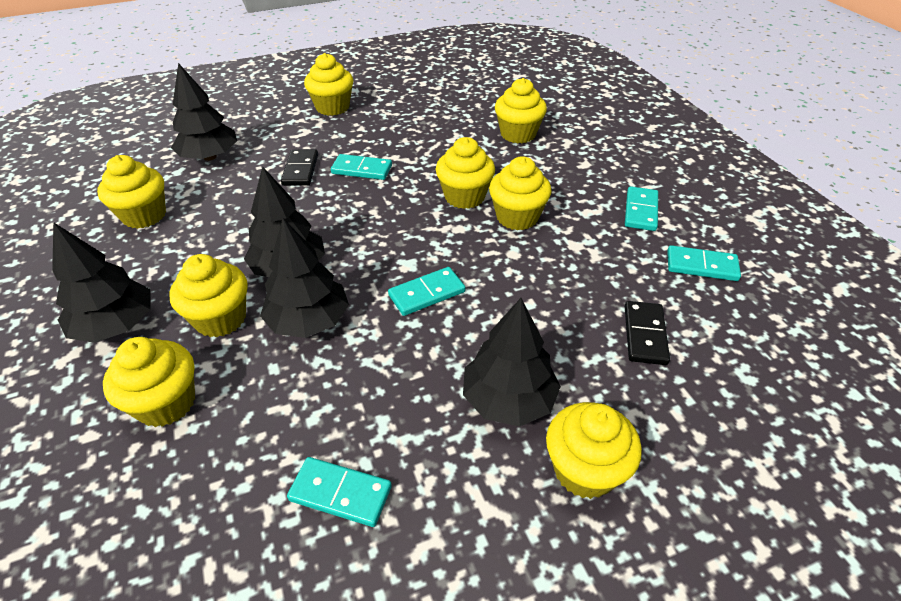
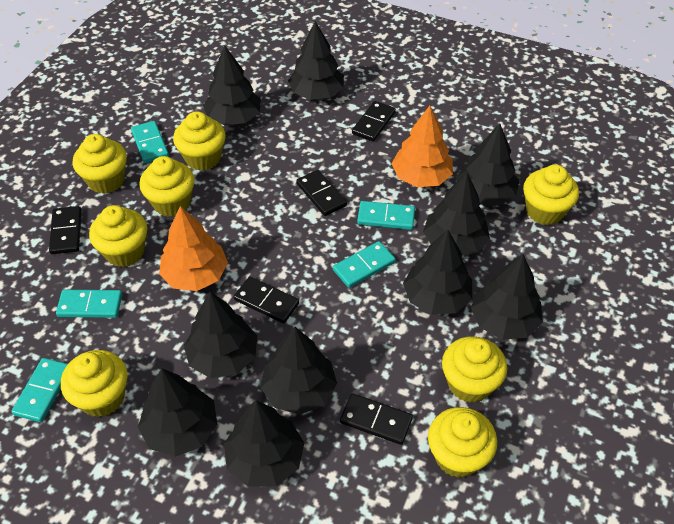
black domino: 2 -> 5
black tree: 5 -> 10
orange tree: 0 -> 2

